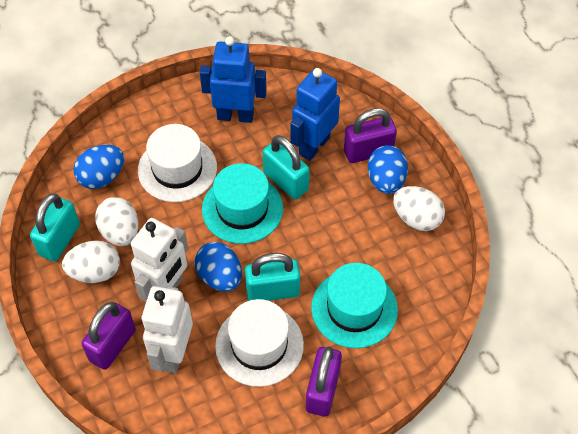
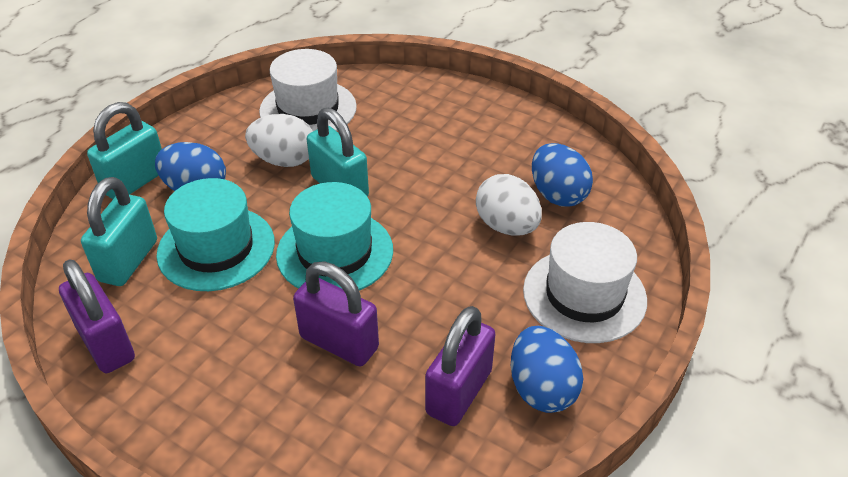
blue robot: 2 -> 0
white egg: 3 -> 2
white robot: 2 -> 0

